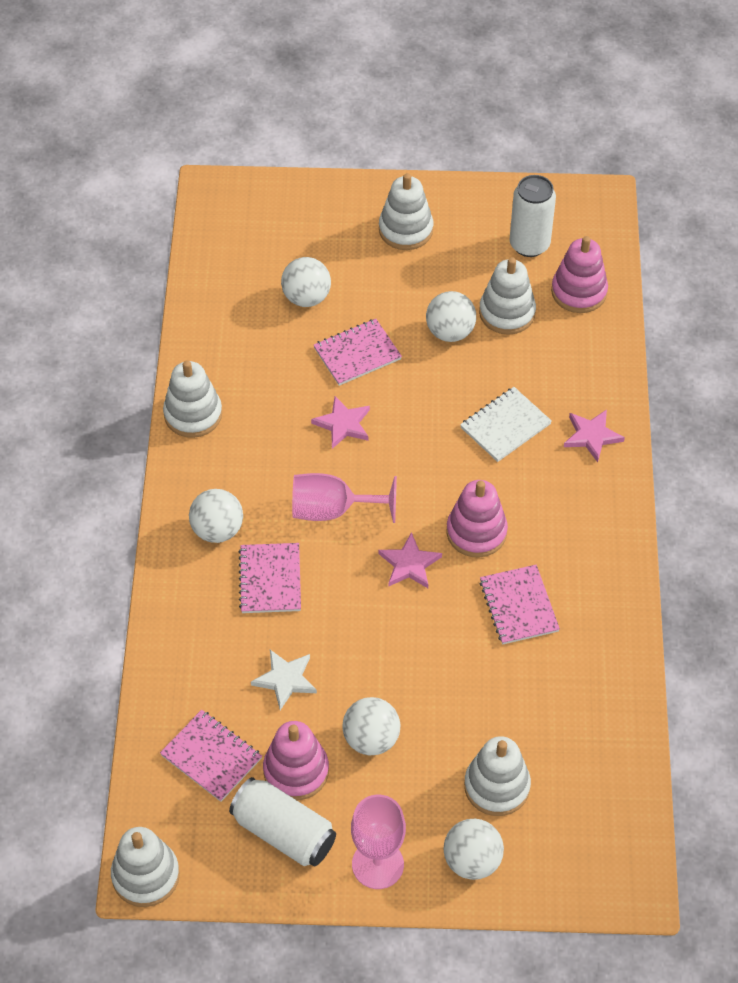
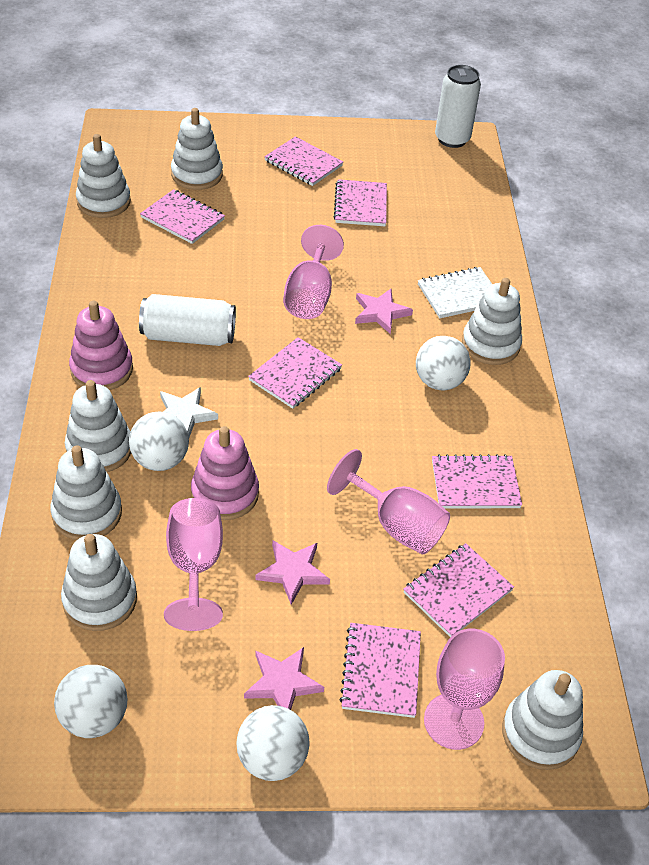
pink goblet: 2 -> 4
pink notebook: 4 -> 7
pink stacking toy: 3 -> 2
white ball: 5 -> 4
white stacking toy: 5 -> 7

